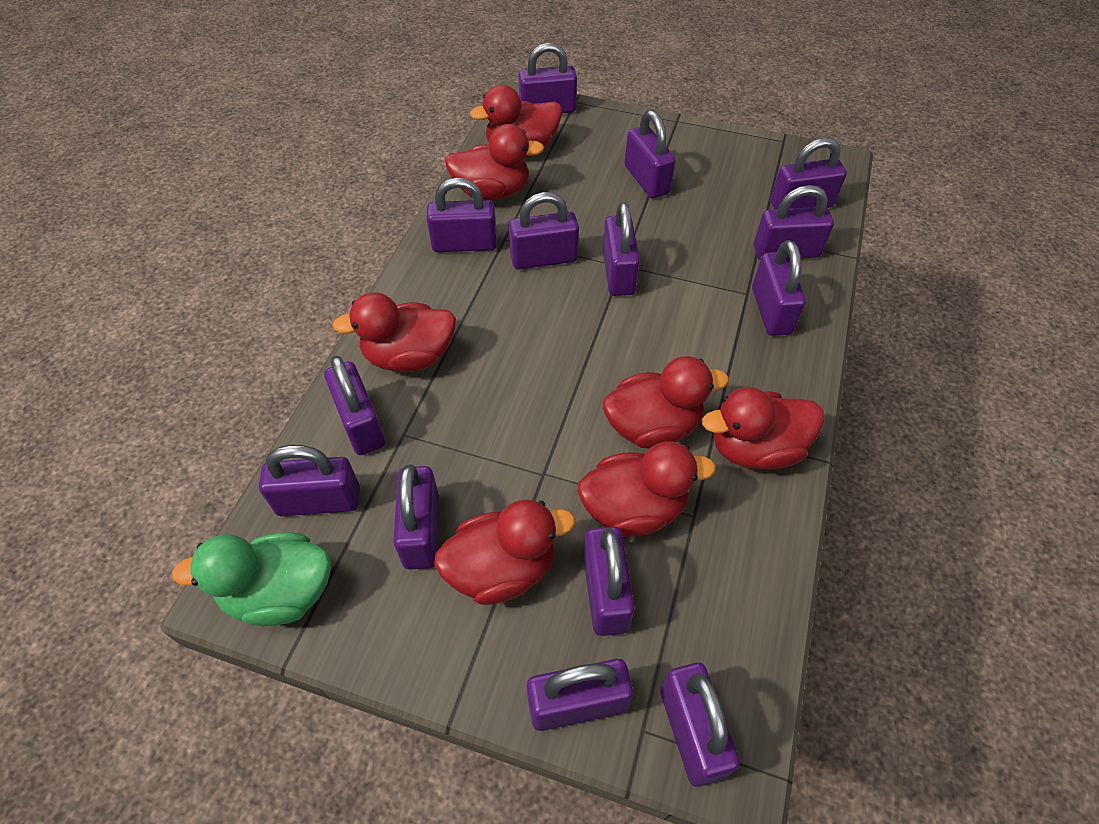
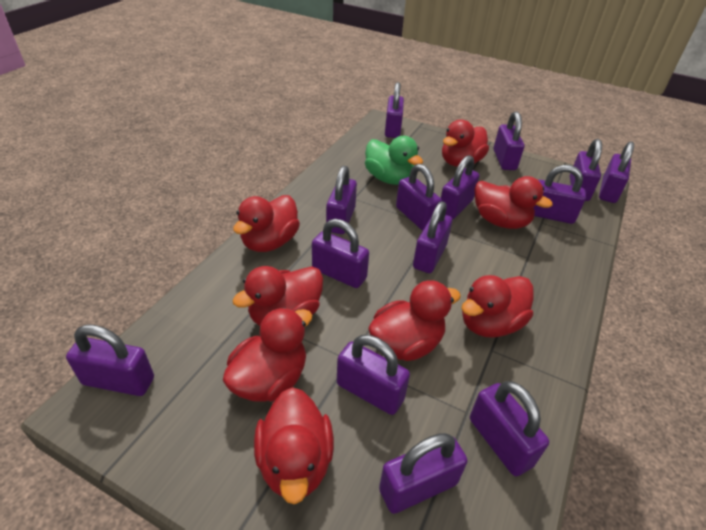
red duck: 7 -> 8

